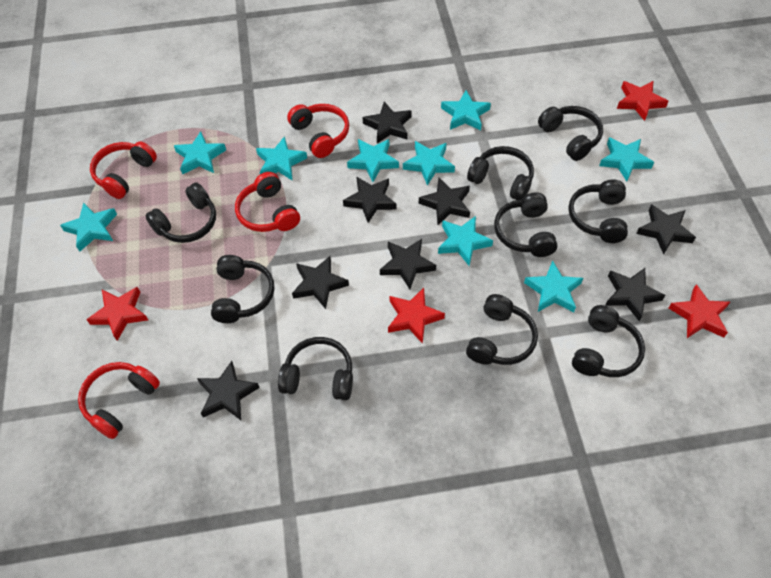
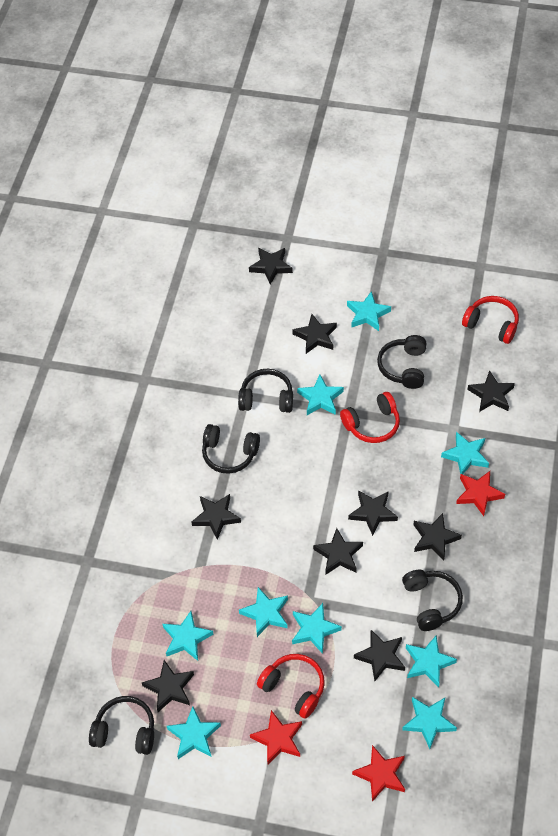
black headphones: 9 -> 5
black star: 8 -> 9
red headphones: 4 -> 3
red star: 4 -> 3

